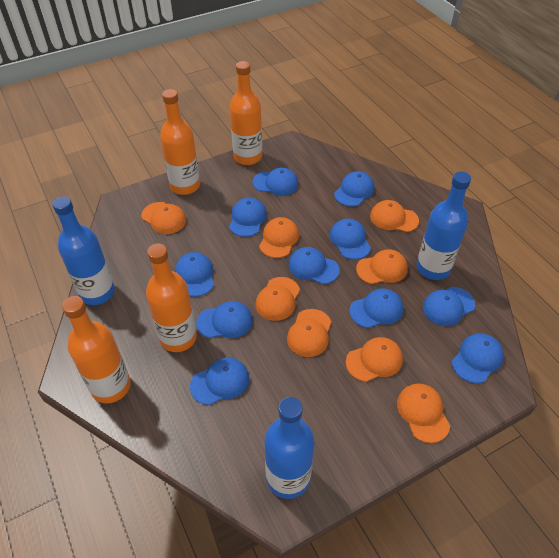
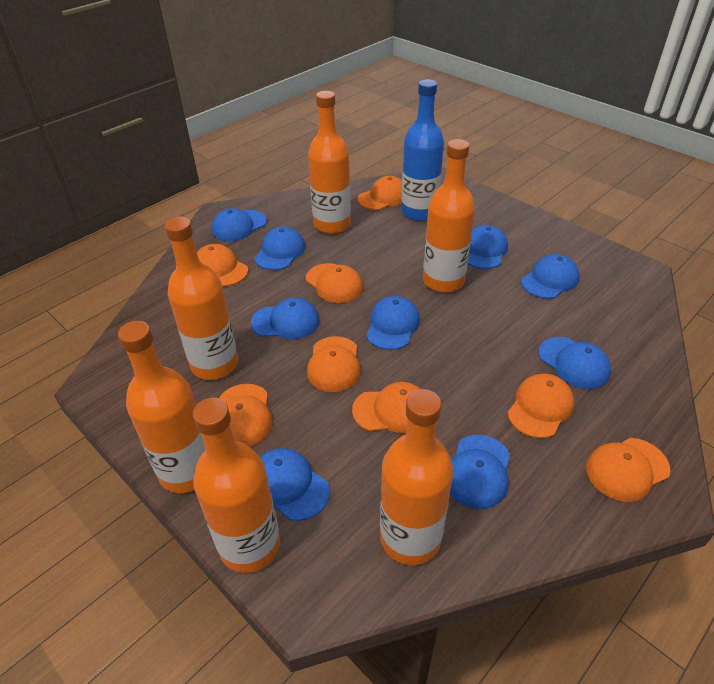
blue bottle: 3 -> 1
blue cap: 11 -> 9
orange bottle: 4 -> 6

